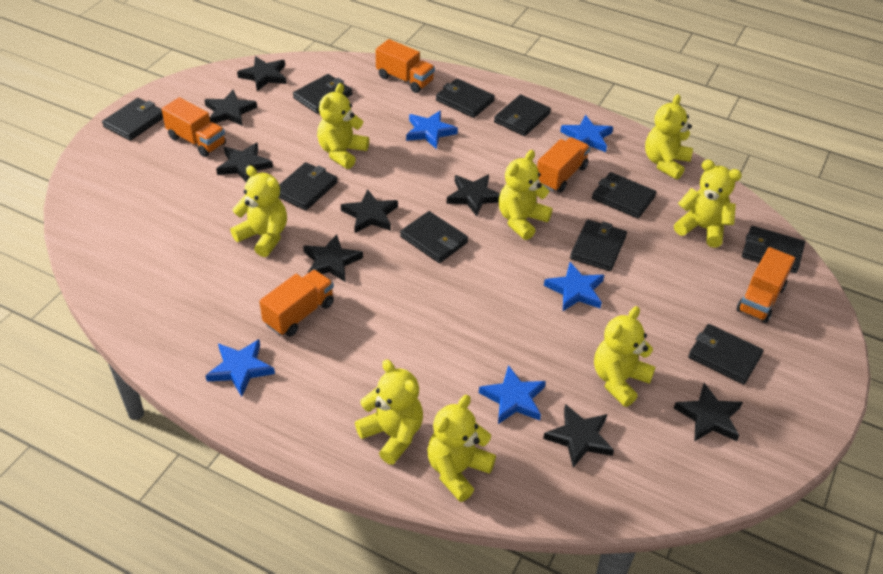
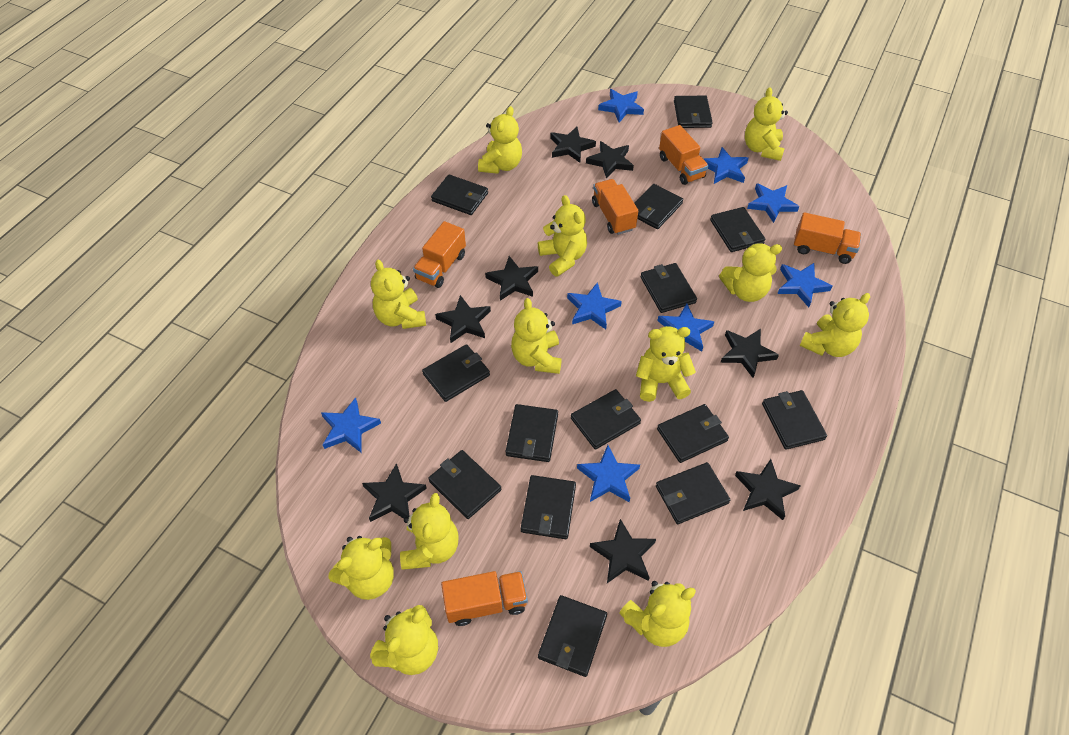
black wallet: 10 -> 14
blue star: 5 -> 8
yellow teddy bear: 8 -> 12

